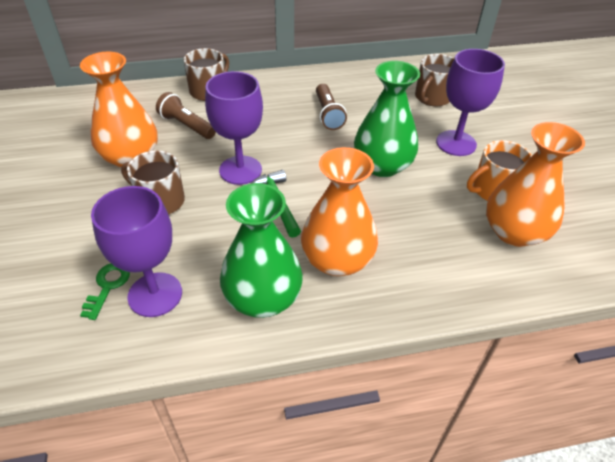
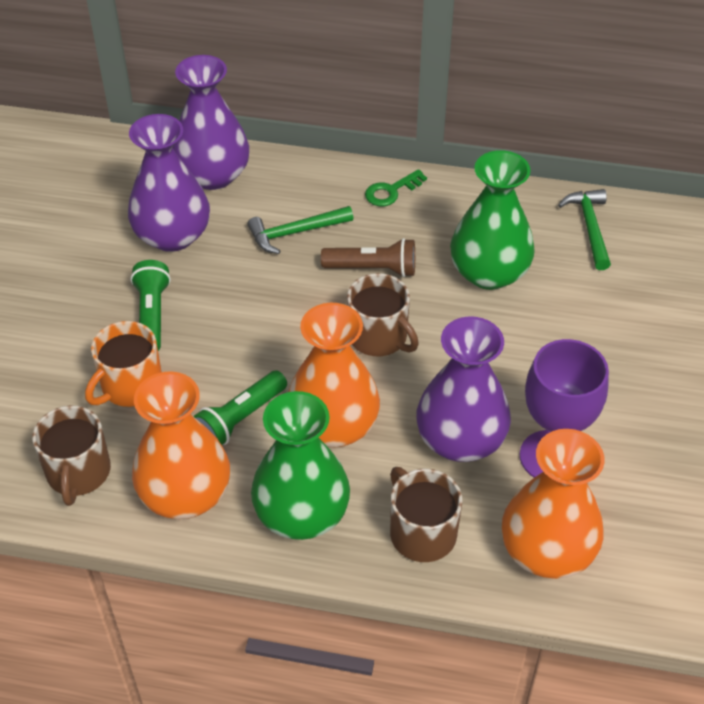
brown flashlight: 2 -> 1
green flashlight: 0 -> 2
green hammer: 1 -> 2
purple goblet: 3 -> 1
purple vase: 0 -> 3

